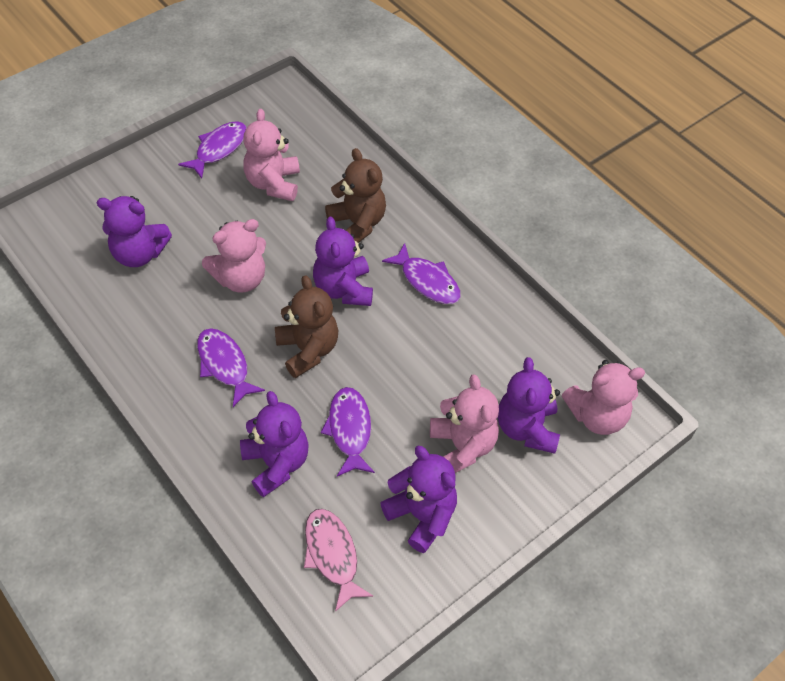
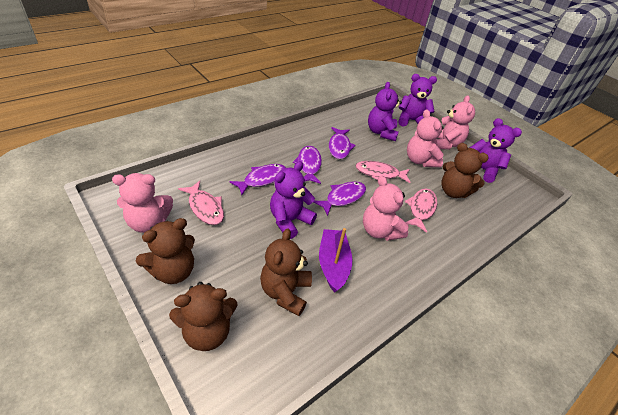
brown teddy bear: 2 -> 4
pink fish: 1 -> 3
purple boat: 0 -> 1
purple teddy bear: 5 -> 4

